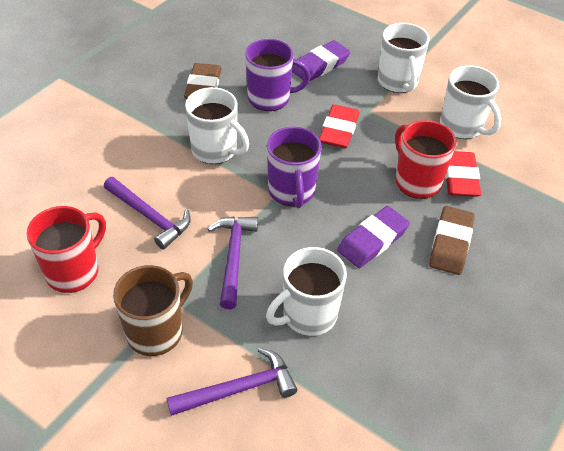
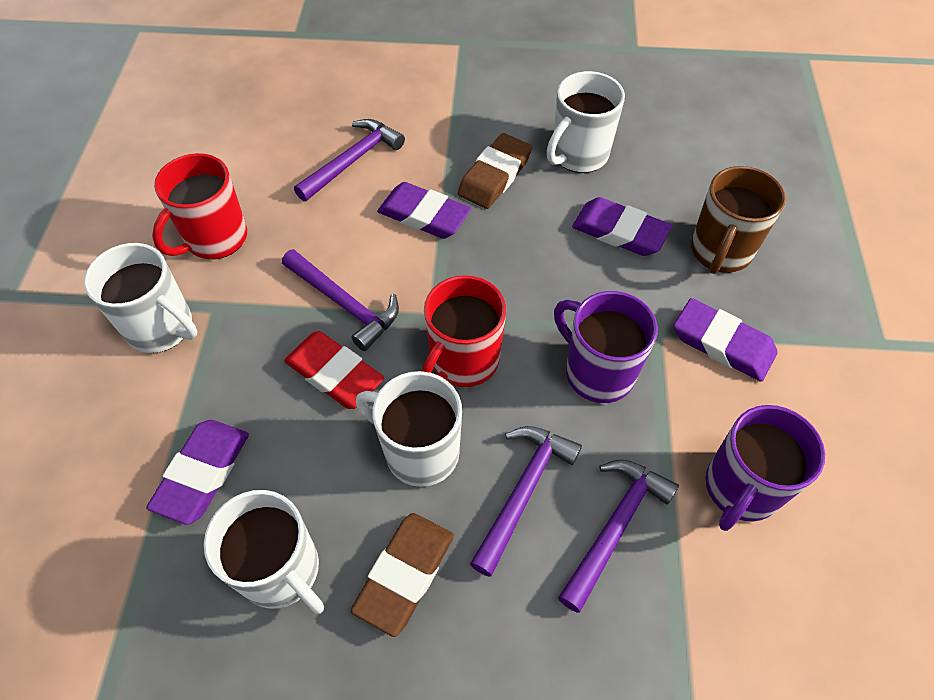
purple eraser: 2 -> 4
purple hammer: 3 -> 4
red eraser: 2 -> 1

